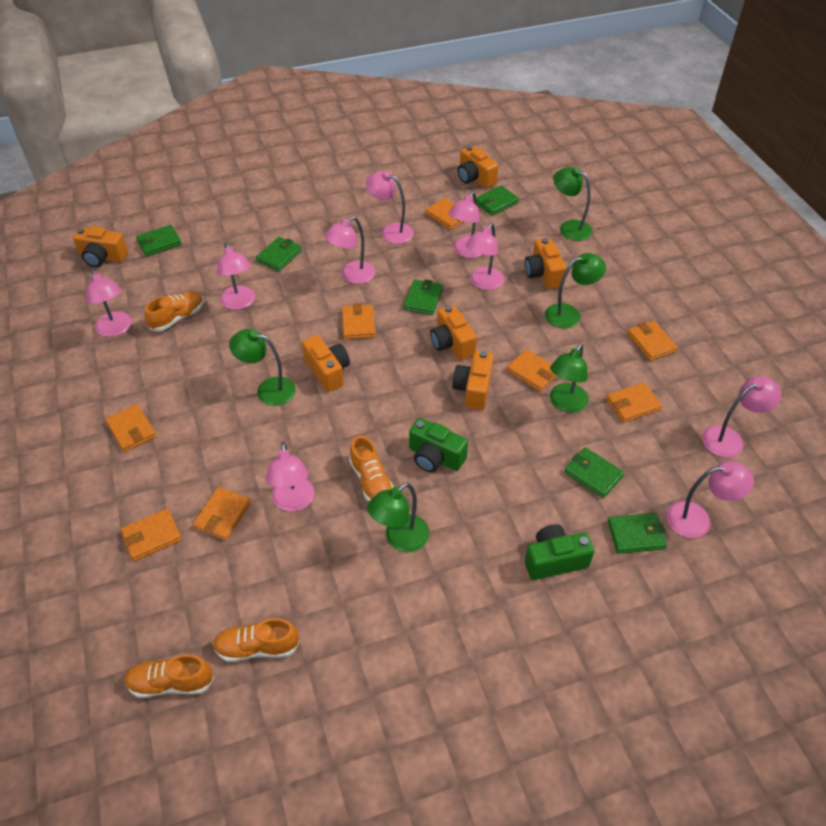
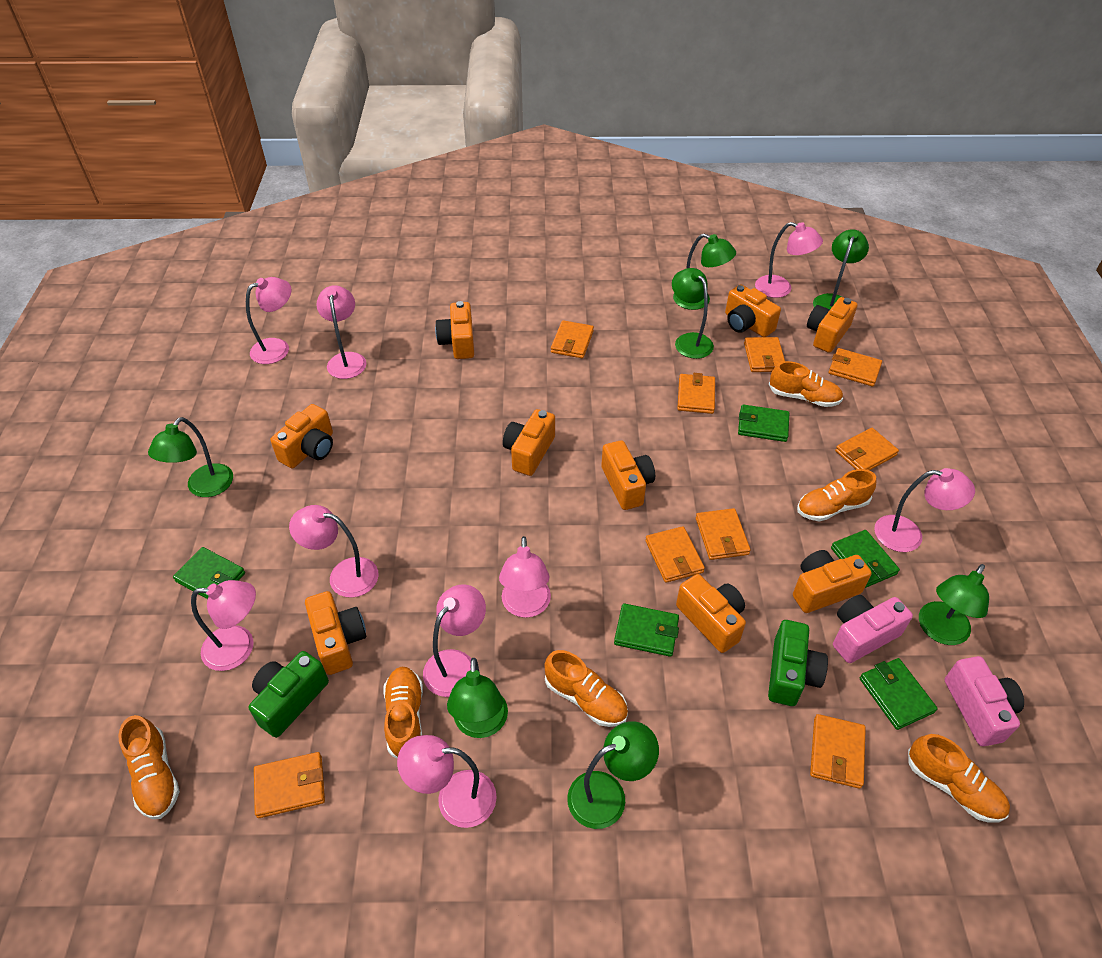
green lamp: 5 -> 7
green wallet: 6 -> 5
orange camera: 6 -> 9
orange shoe: 4 -> 6
orange wallet: 8 -> 9
pink camera: 0 -> 2

